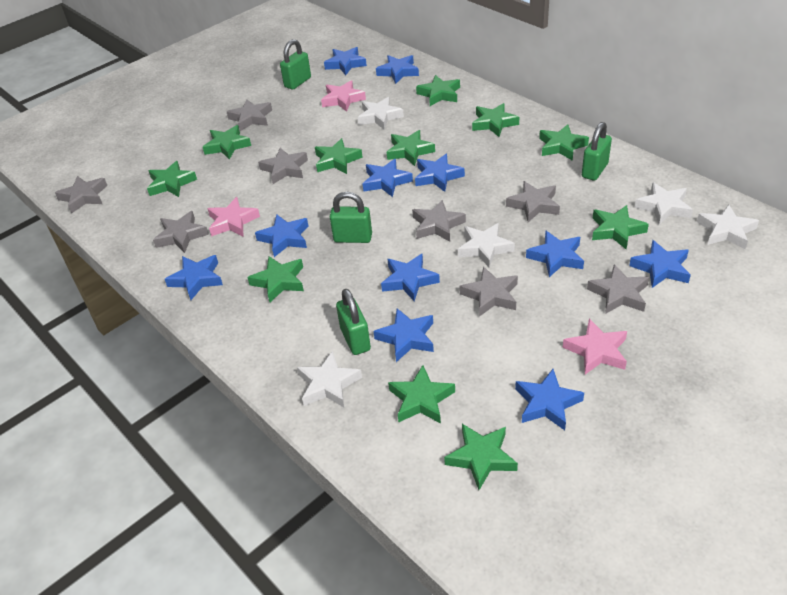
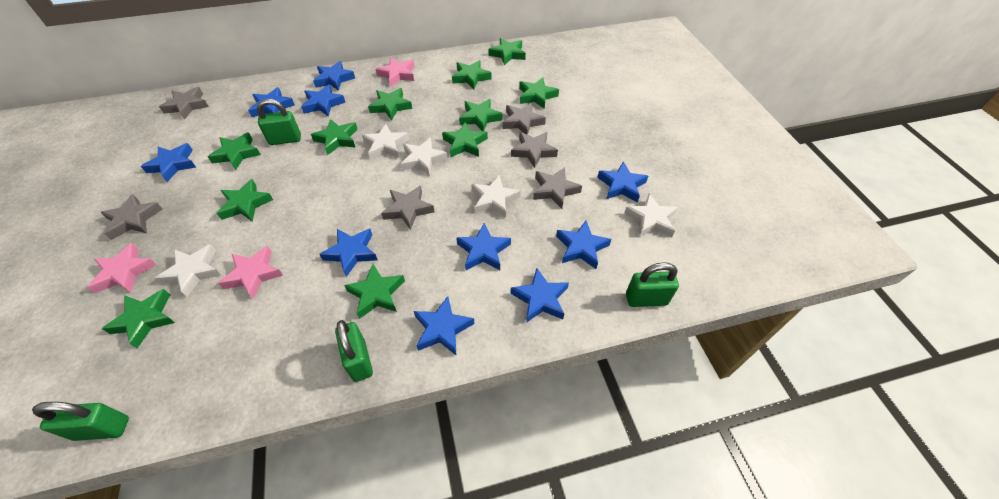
blue star: 11 -> 10
grey star: 8 -> 6

